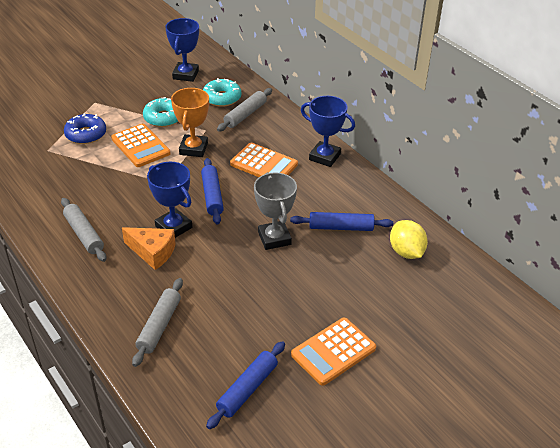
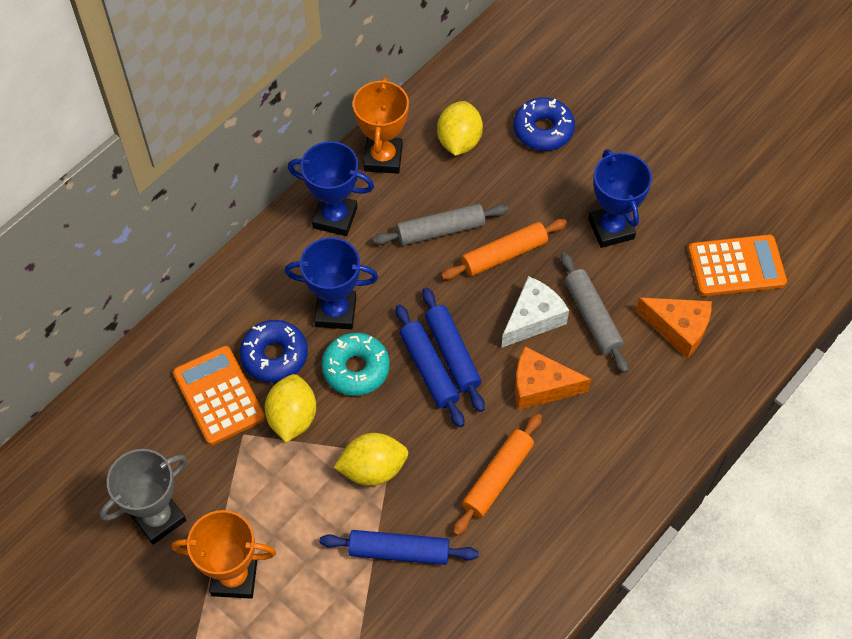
blue donut: 1 -> 2
grey rolling pin: 3 -> 2
orange calculator: 3 -> 2
orange cheese: 1 -> 2
orange rolling pin: 0 -> 2
orange trophy: 1 -> 2
turquoise donut: 2 -> 1
white cheese: 0 -> 1
yellow lemon: 1 -> 3

